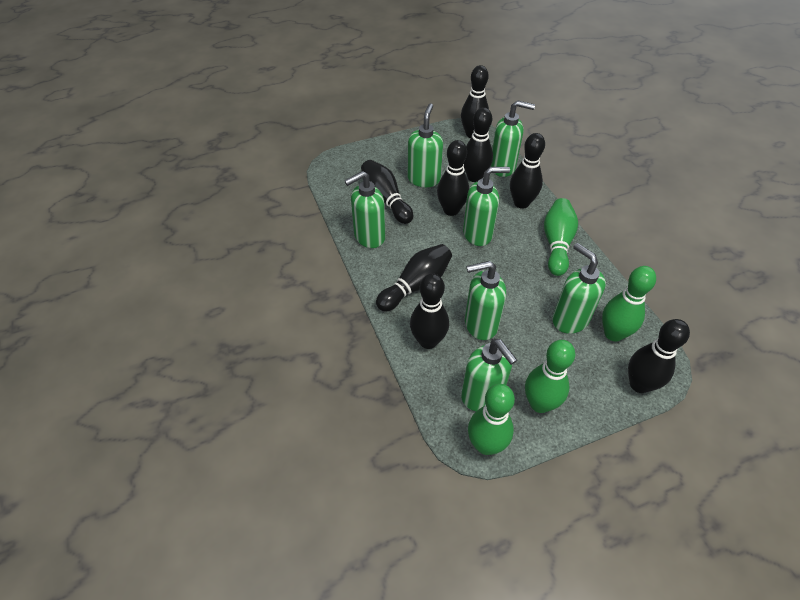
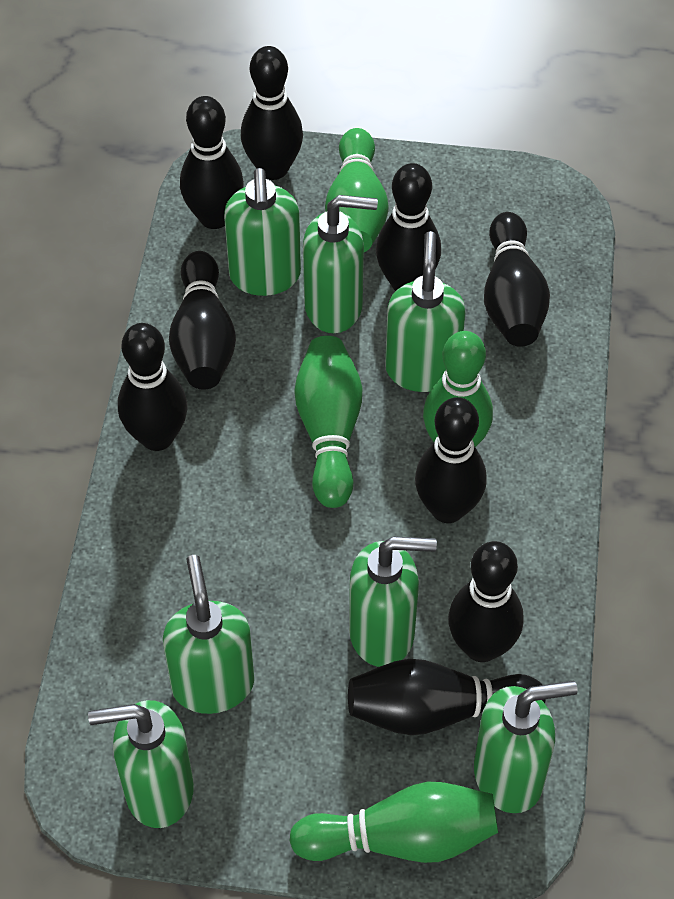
black bowling pin: 8 -> 9

